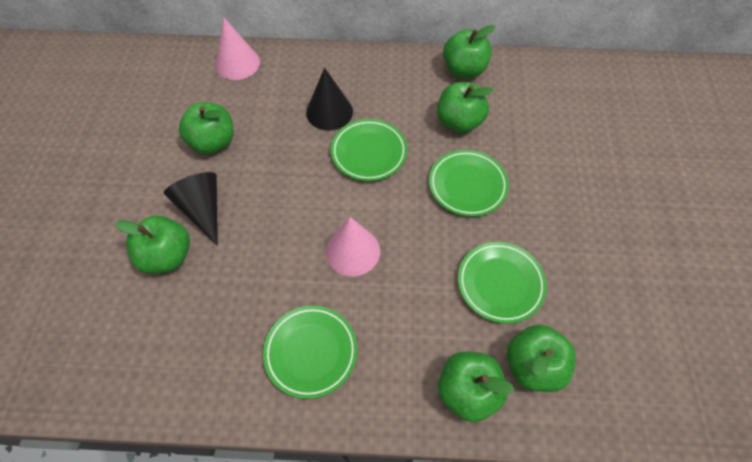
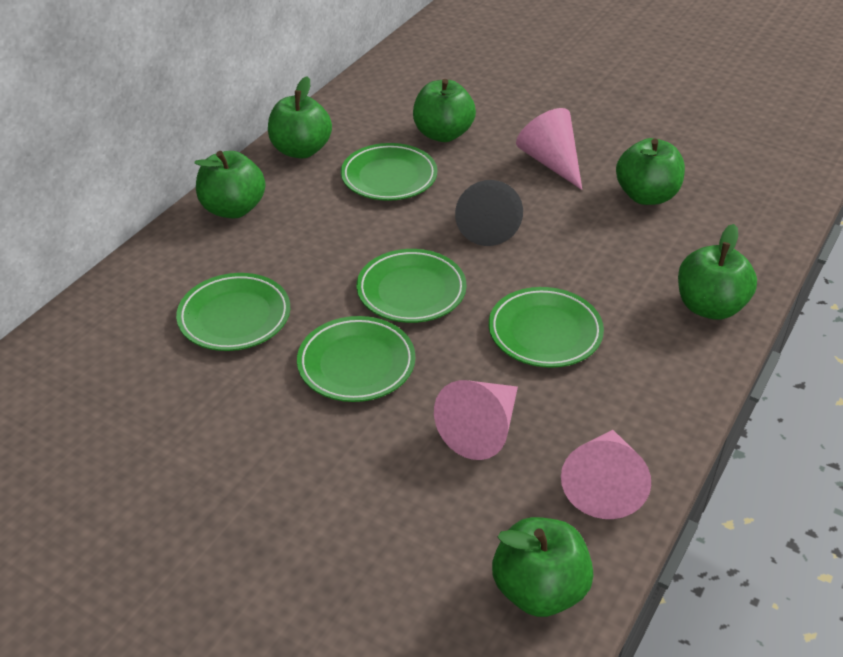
black cone: 2 -> 1
green plate: 4 -> 5
pink cone: 2 -> 3

